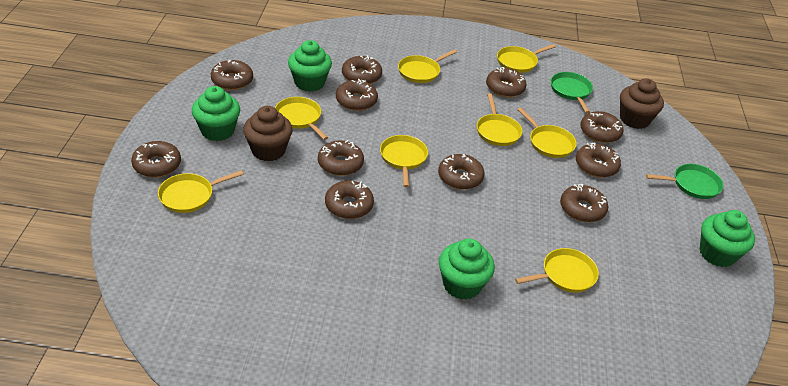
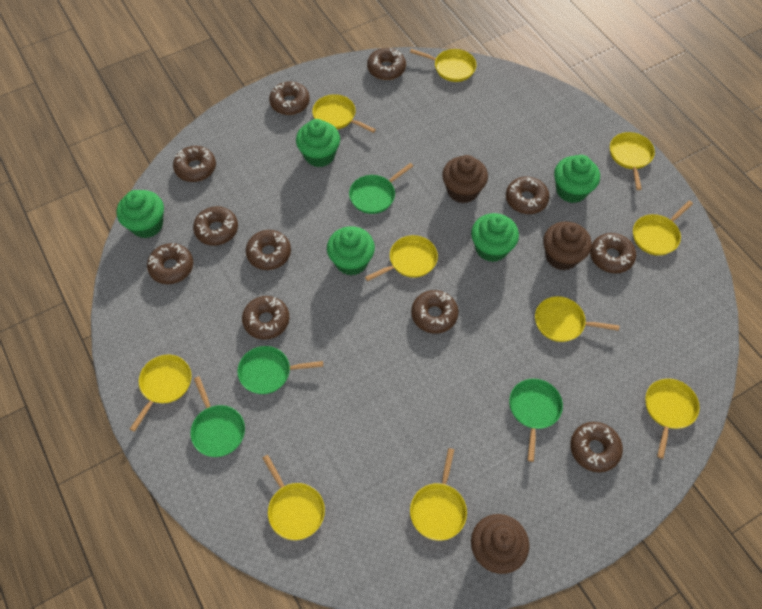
brown cupcake: 2 -> 3
green cupcake: 4 -> 5
green pan: 2 -> 4
yellow pan: 8 -> 10

